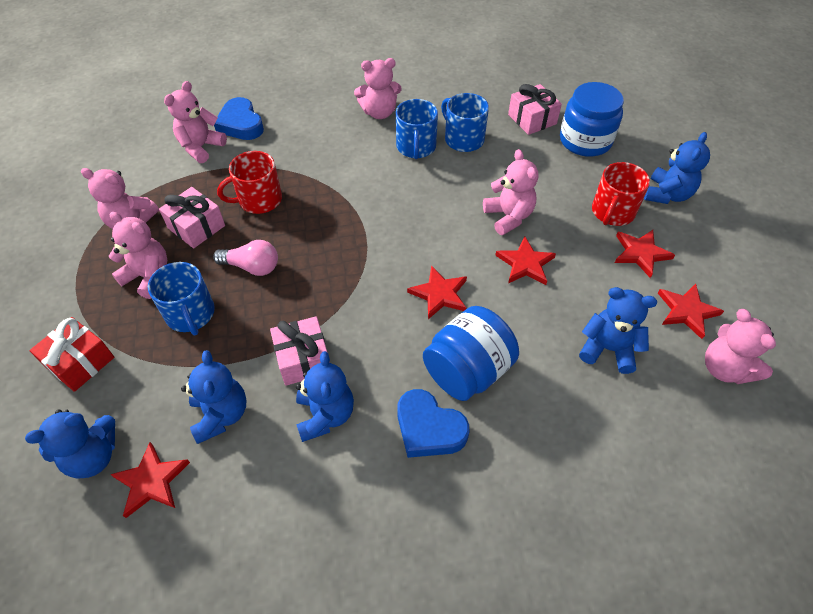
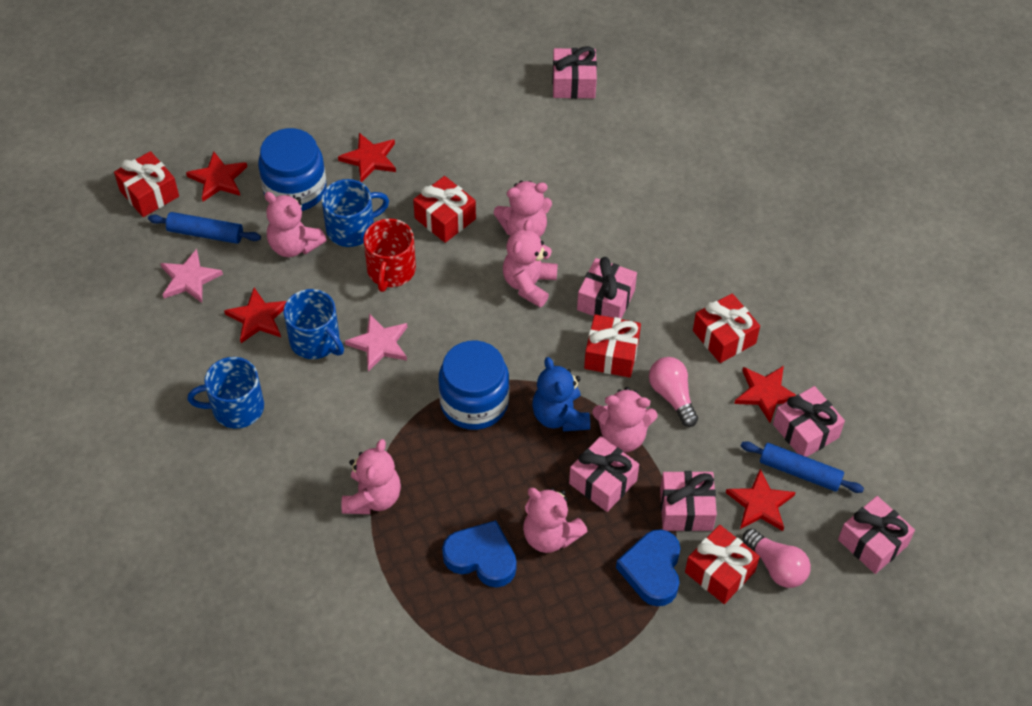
blue rolling pin: 0 -> 2
blue teddy bear: 5 -> 1
pink gift: 3 -> 6
pink light bulb: 1 -> 2
pink star: 0 -> 2
red gift: 1 -> 5
red mug: 2 -> 1

